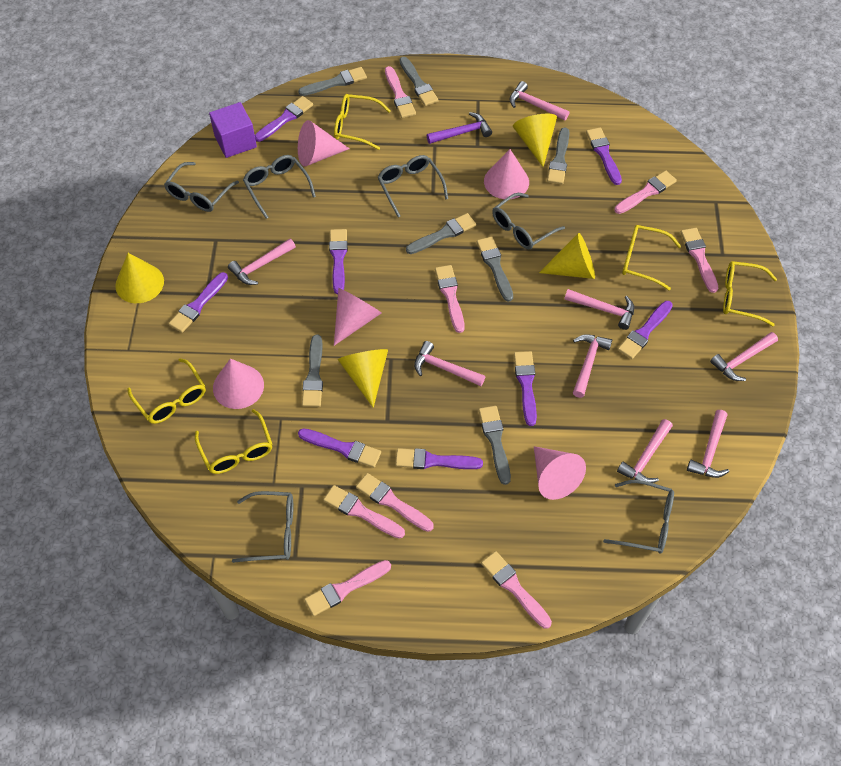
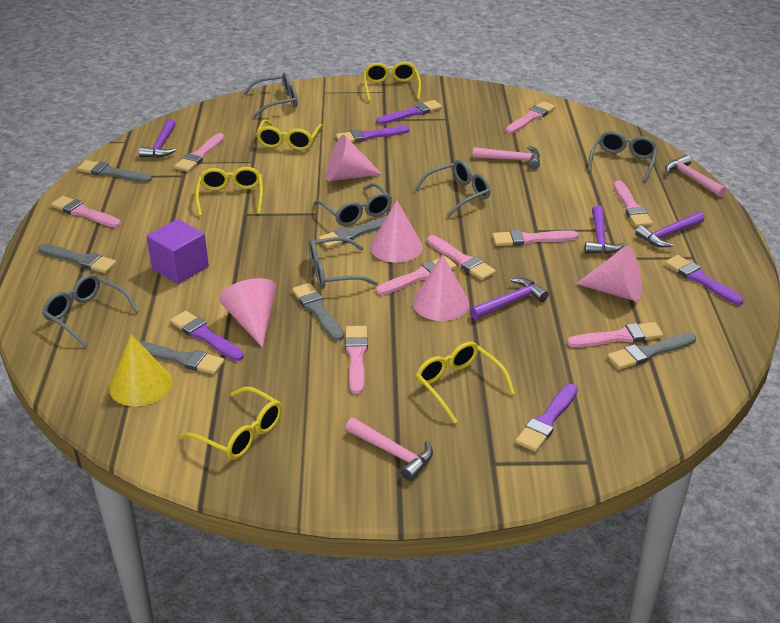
grey brush: 7 -> 6
pink brush: 8 -> 9
pink hammer: 8 -> 3
purple brush: 8 -> 5
purple hammer: 1 -> 4
yellow cone: 4 -> 1

